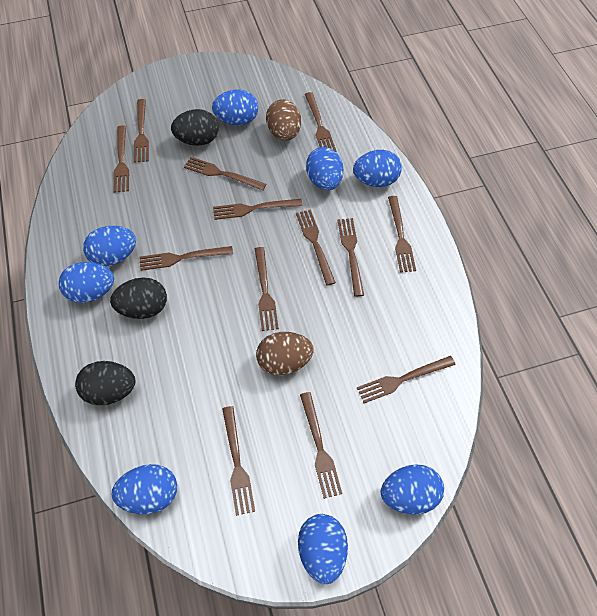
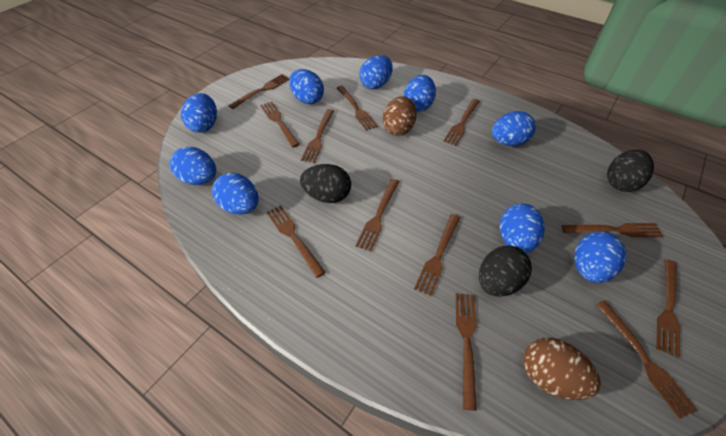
blue egg: 8 -> 9
brown fork: 13 -> 12

